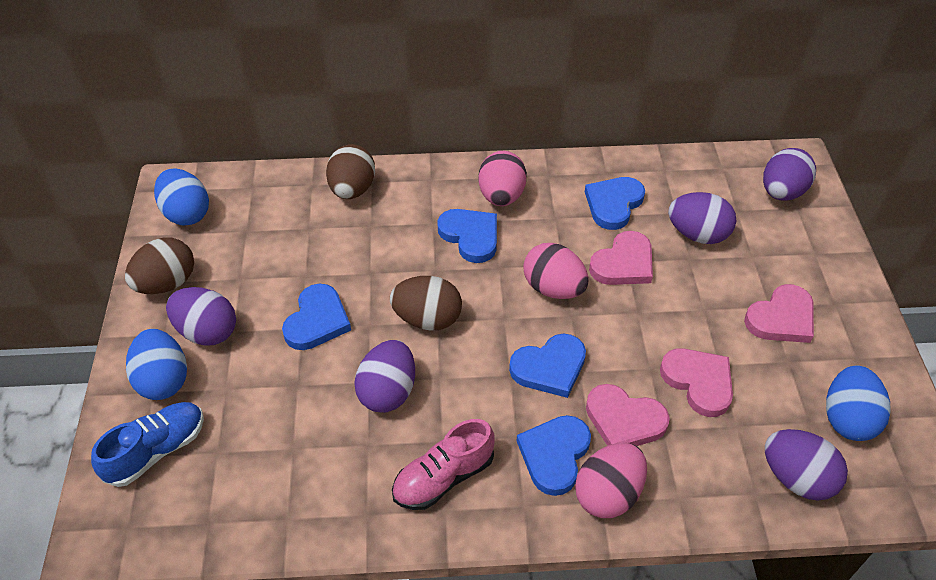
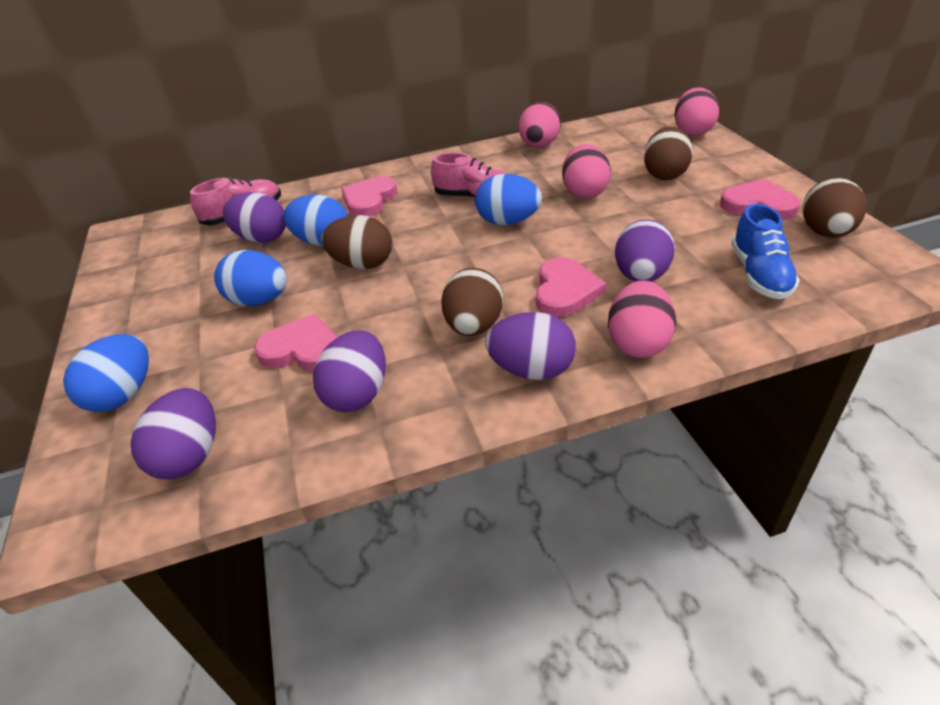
blue egg: 3 -> 4
blue heart: 5 -> 0
brown egg: 3 -> 4
pink egg: 3 -> 4
pink shoe: 1 -> 2

